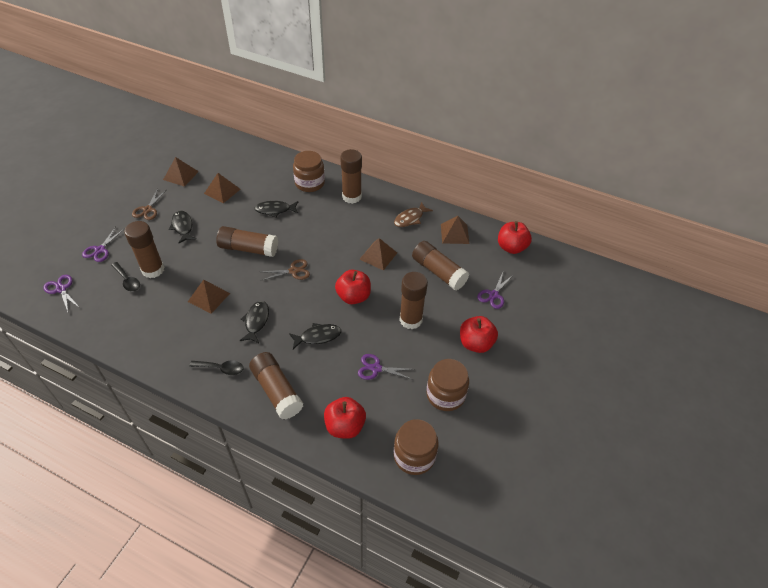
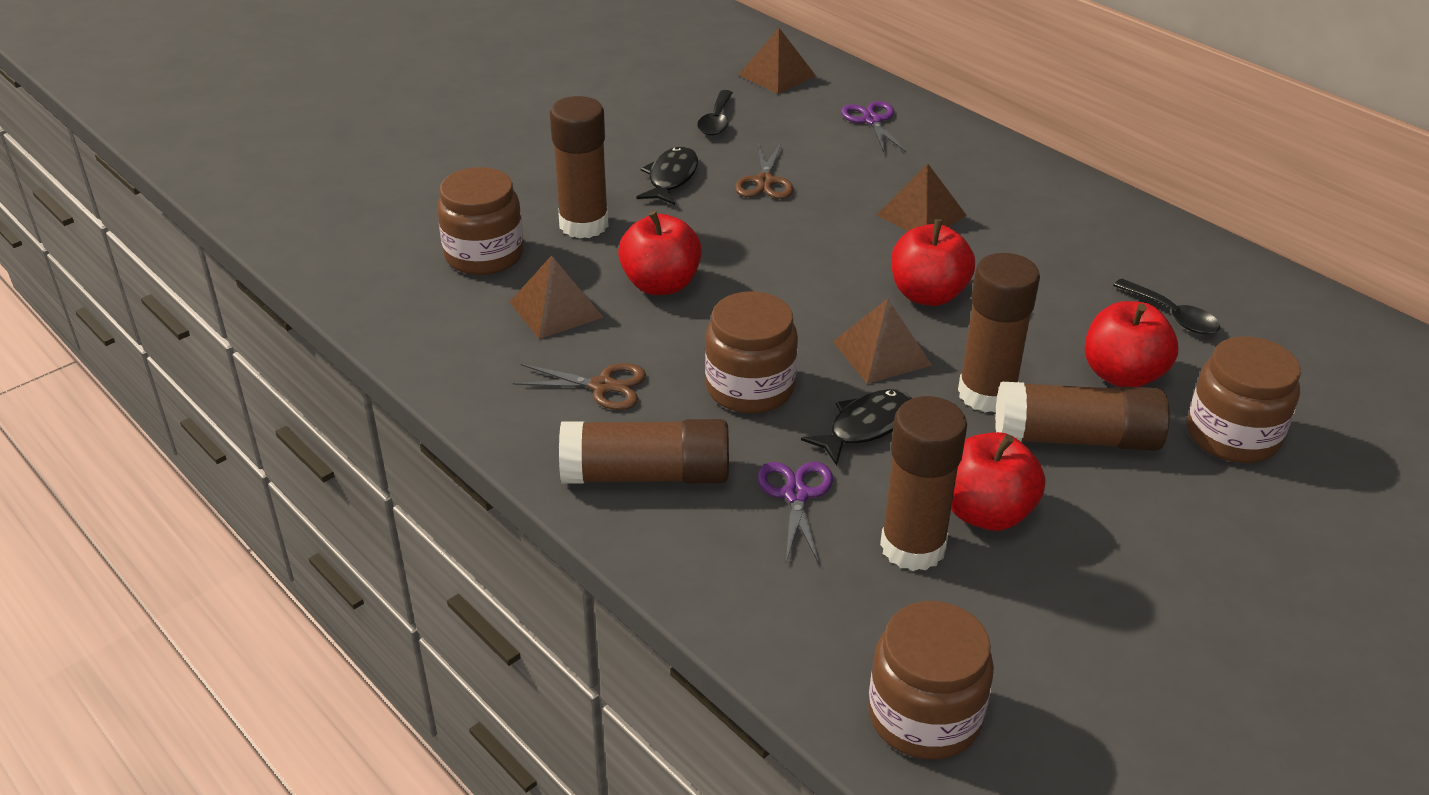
black fish: 4 -> 2
brown fish: 1 -> 0
brown glue stick: 6 -> 5
brown jar: 3 -> 4
brown pyramid: 5 -> 4
purple scissors: 4 -> 2

